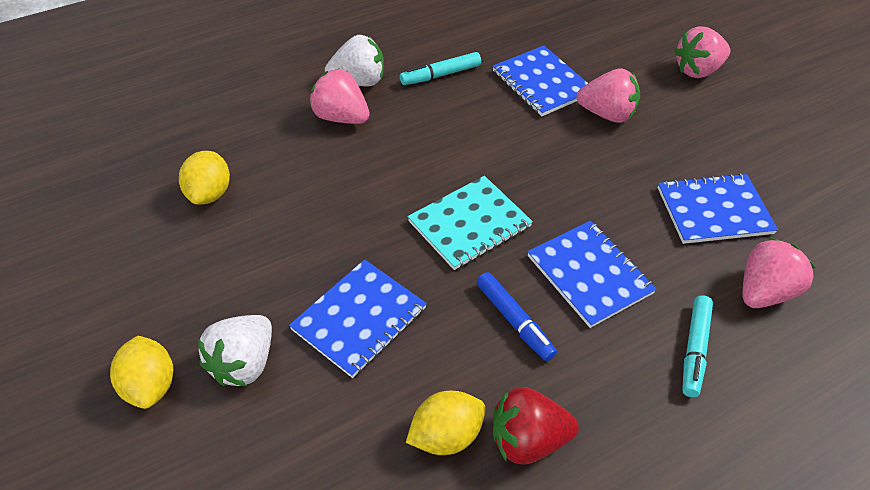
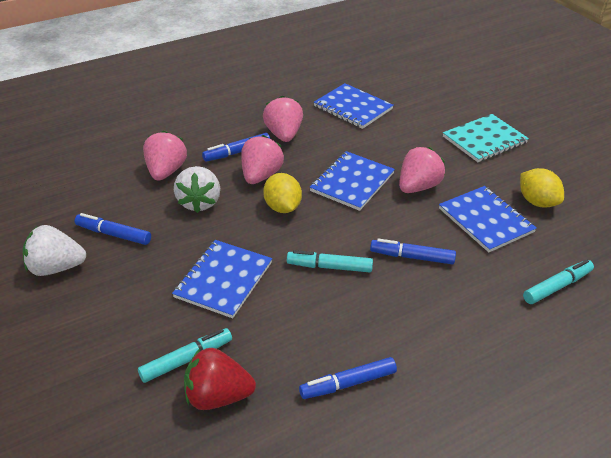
blue marker: 1 -> 4
turquoise marker: 2 -> 3
yellow lemon: 3 -> 2

